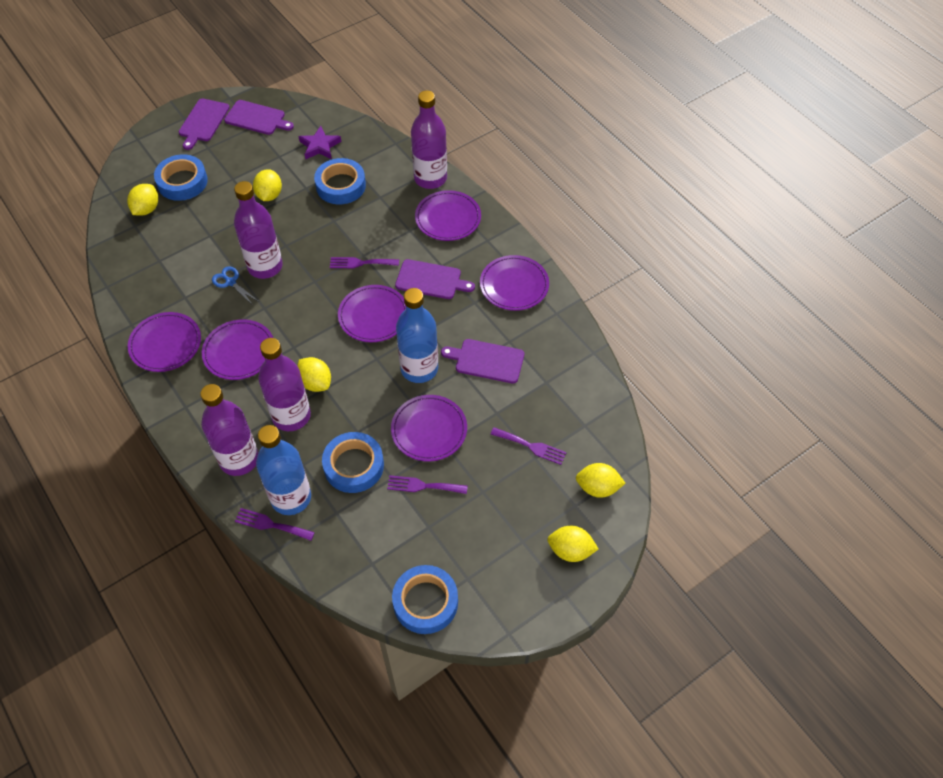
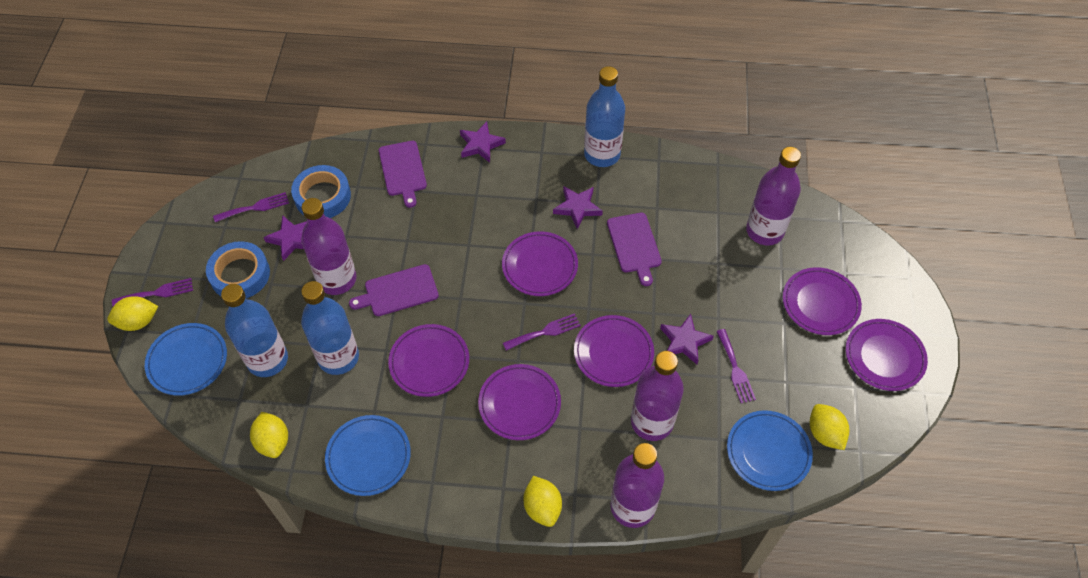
blue bottle: 2 -> 3
blue plate: 0 -> 3
blue scissors: 1 -> 0
blue tape: 4 -> 2
purple cutting board: 4 -> 3
purple star: 1 -> 4
yellow lemon: 5 -> 4

